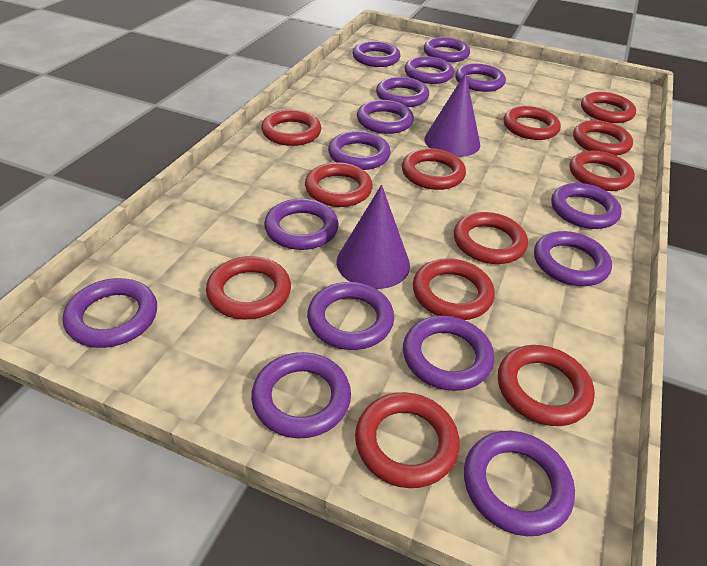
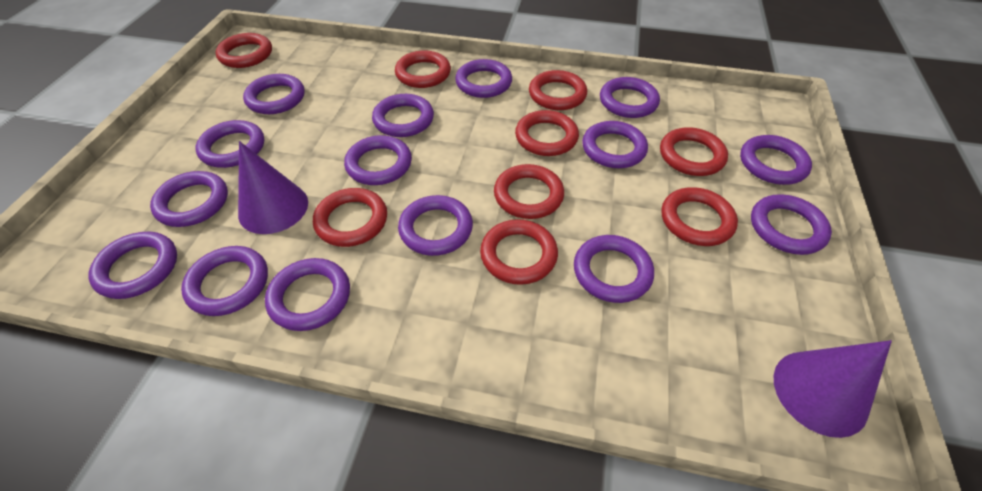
red ring: 12 -> 9

